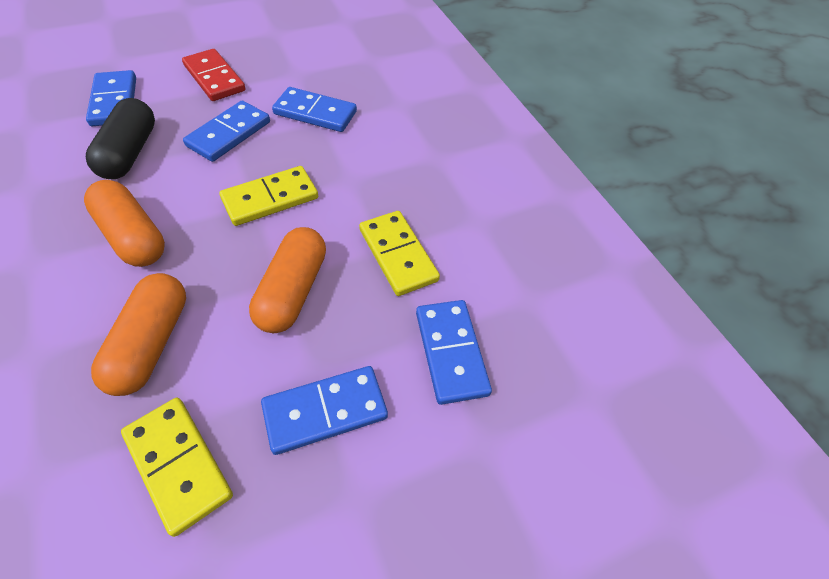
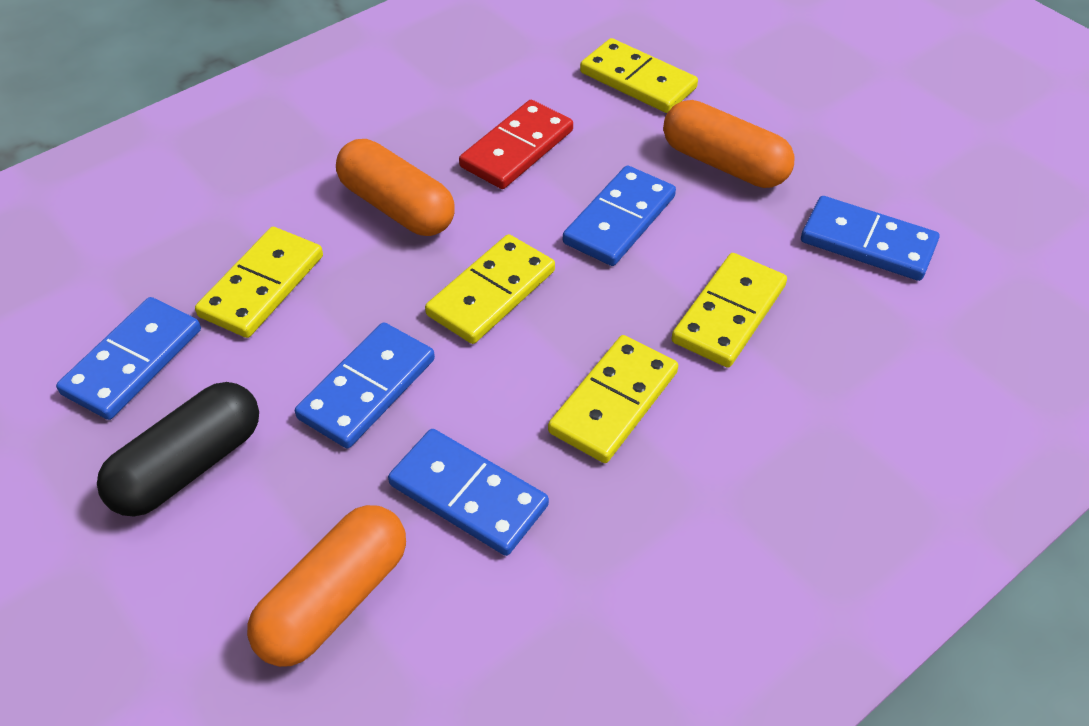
yellow domino: 3 -> 5

